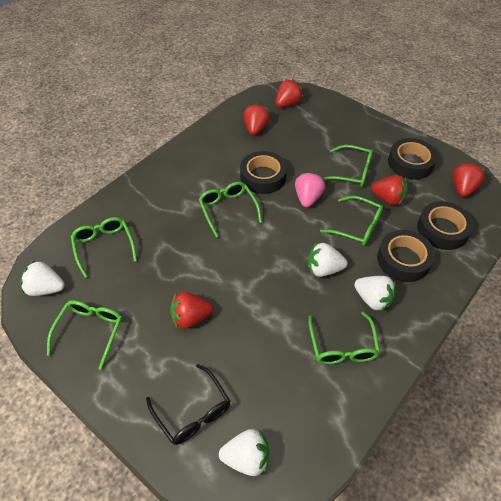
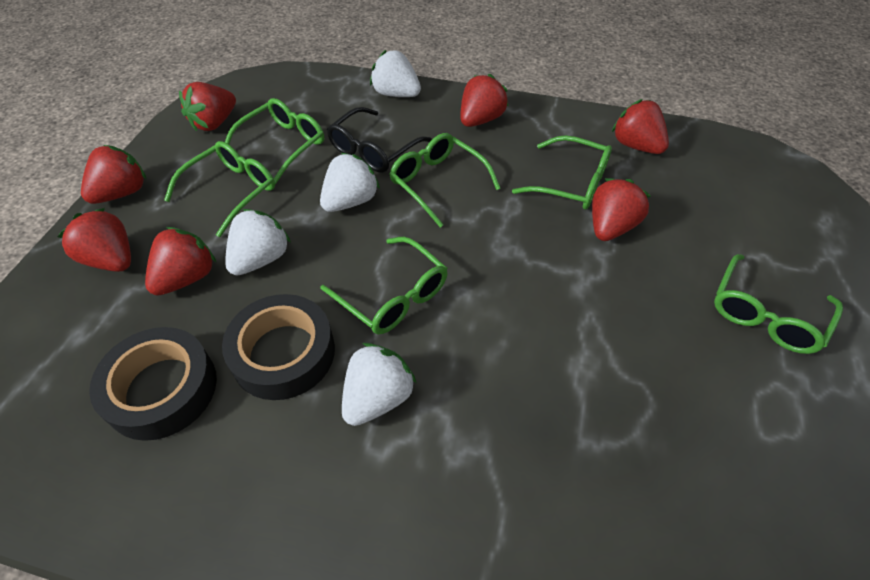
black tape: 4 -> 2
pink strawberry: 1 -> 0
red strawberry: 5 -> 7

